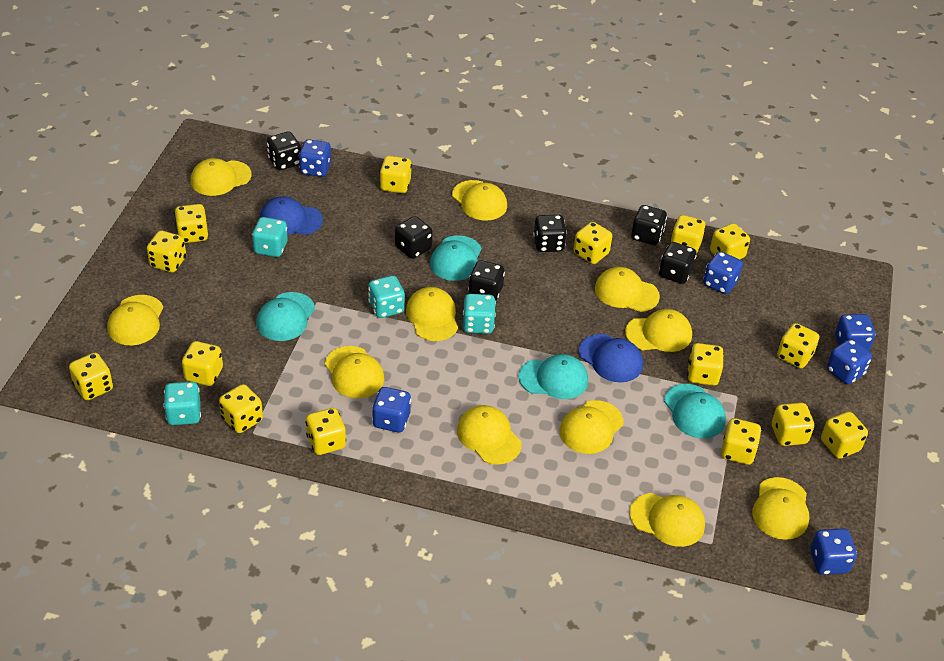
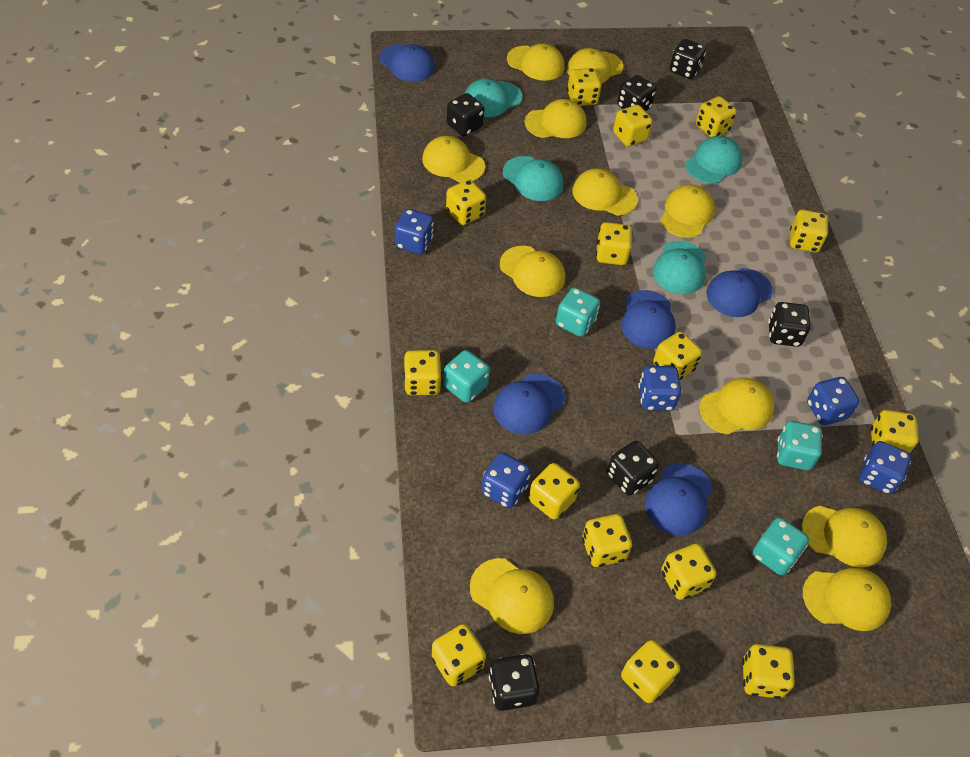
blue cap: 2 -> 5
blue dice: 6 -> 5

